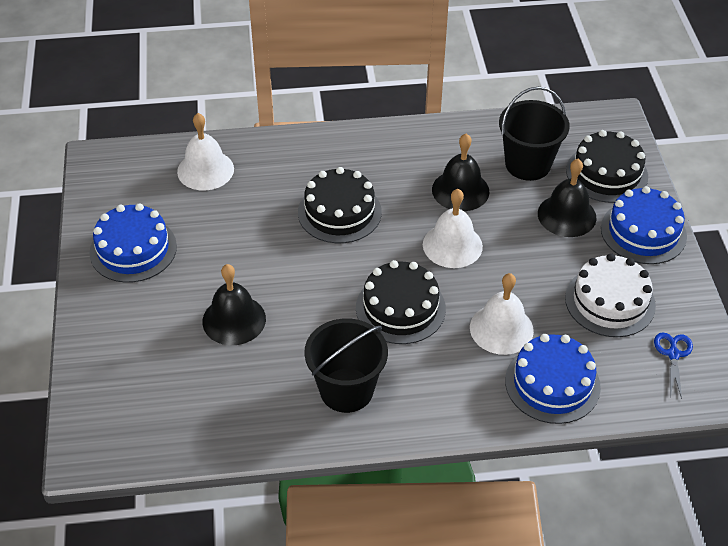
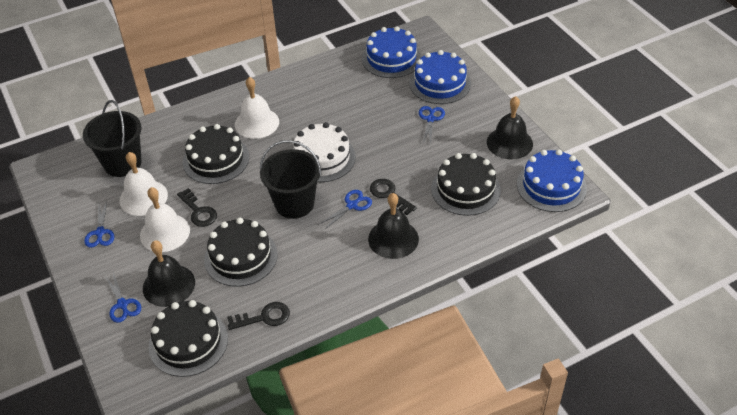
black cake: 3 -> 4
black key: 0 -> 3
blue scissors: 1 -> 4

